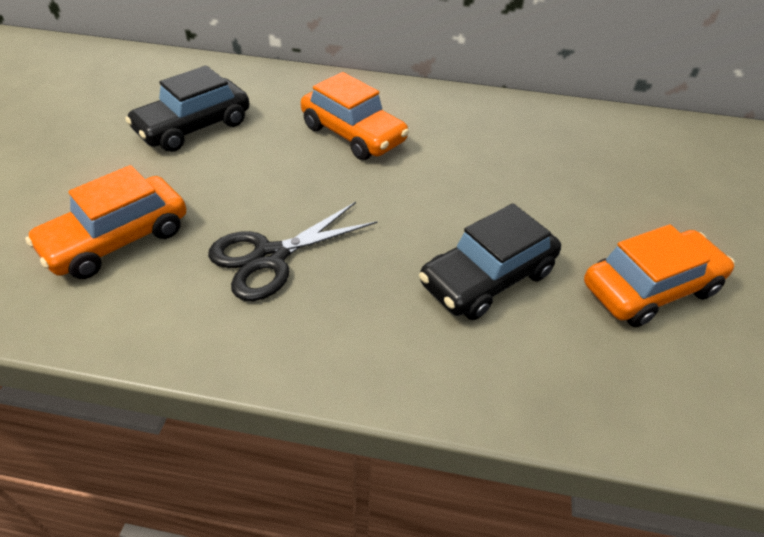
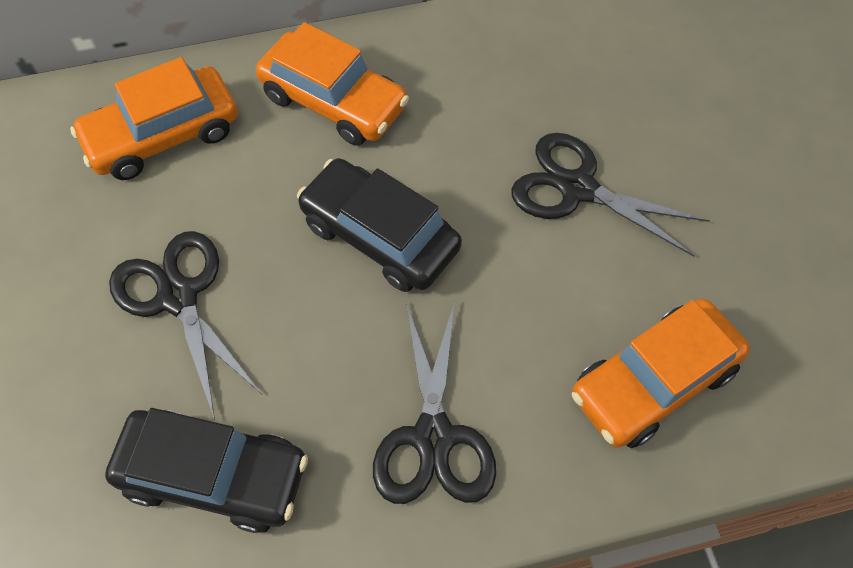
black scissors: 1 -> 3

